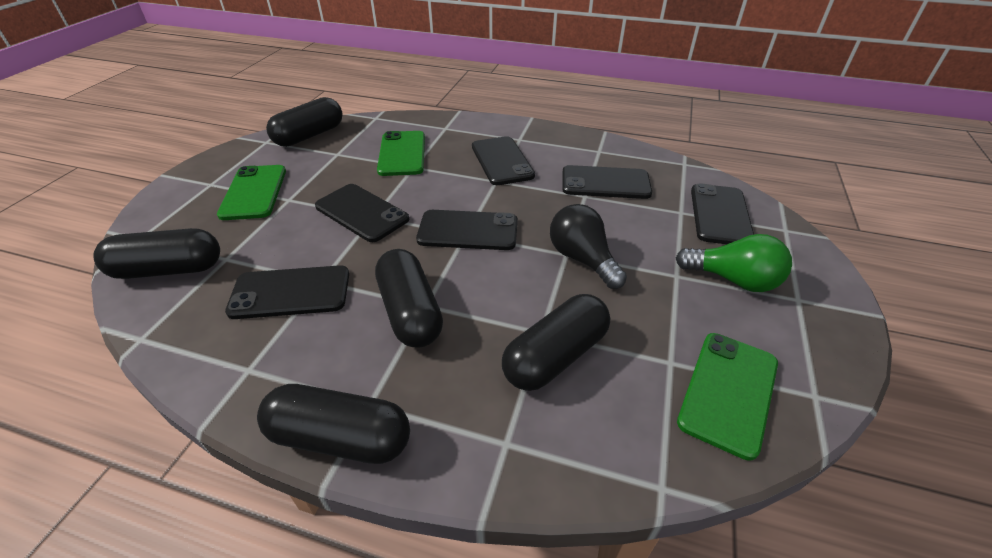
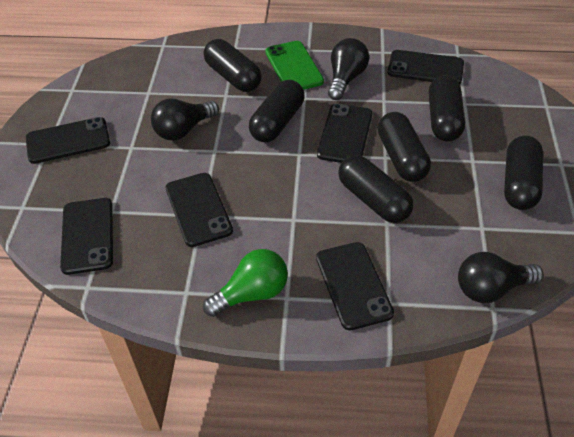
black capsule: 5 -> 6
black light bulb: 1 -> 3
green phone: 3 -> 1

